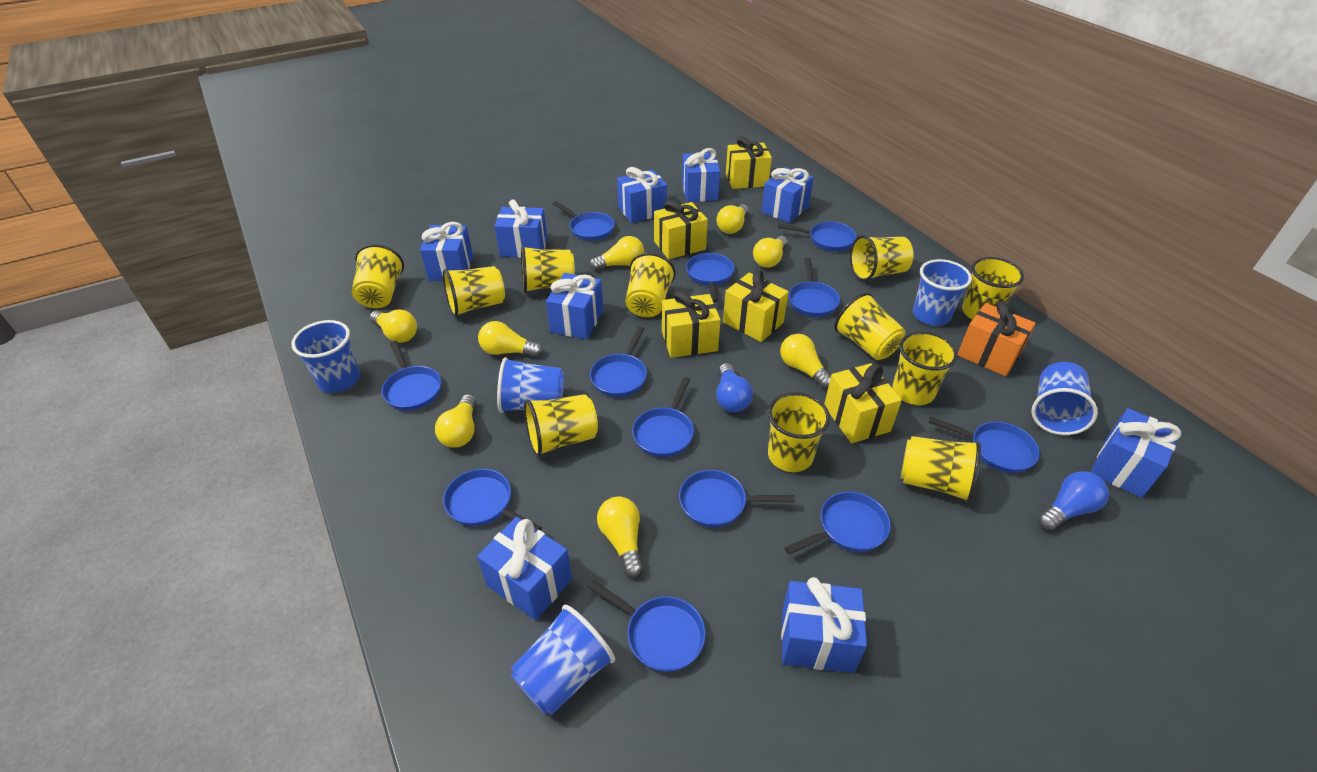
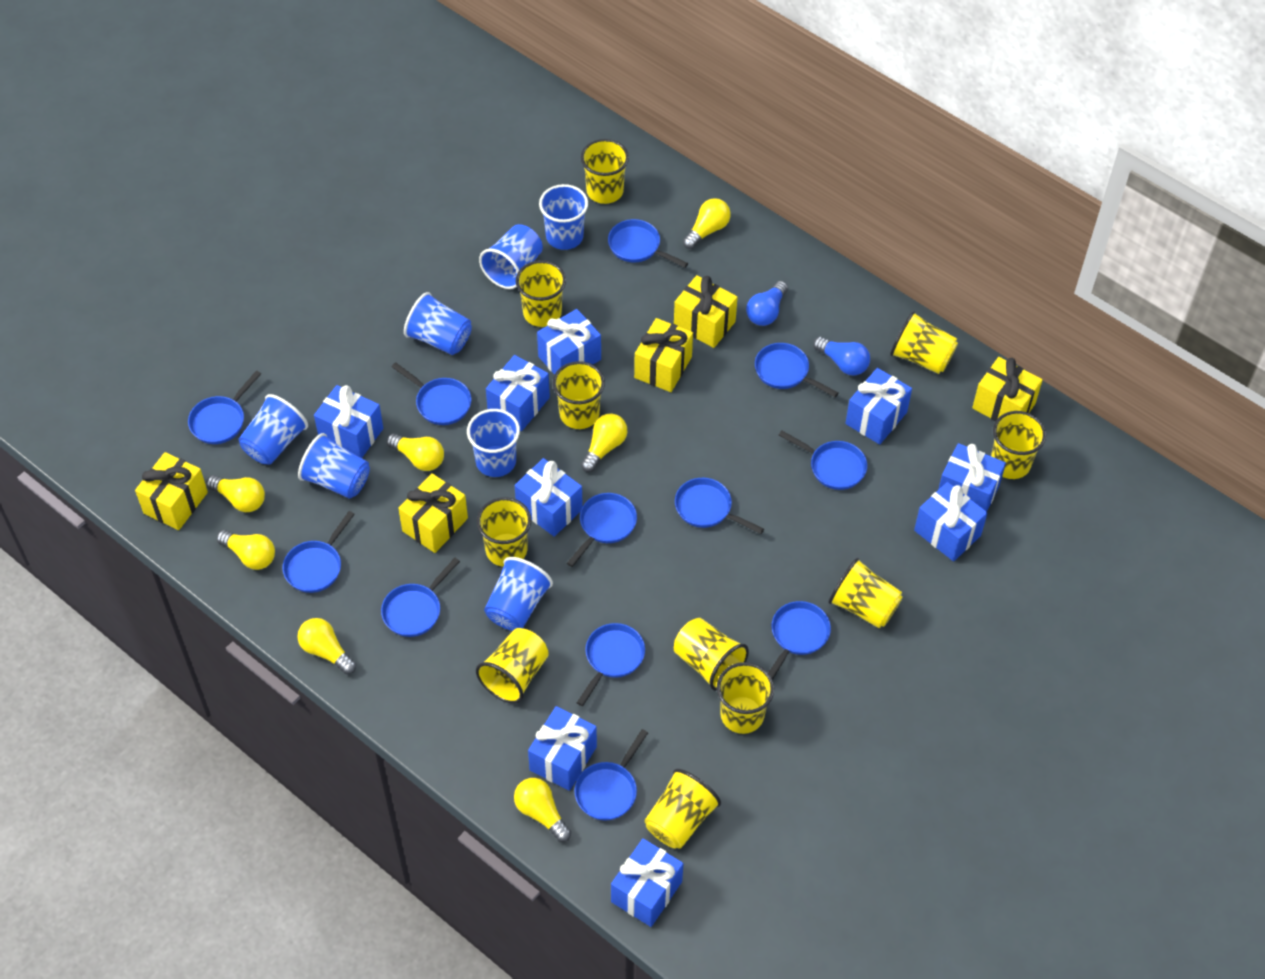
blue cup: 5 -> 7
orange gift: 1 -> 0
yellow light bulb: 8 -> 7

